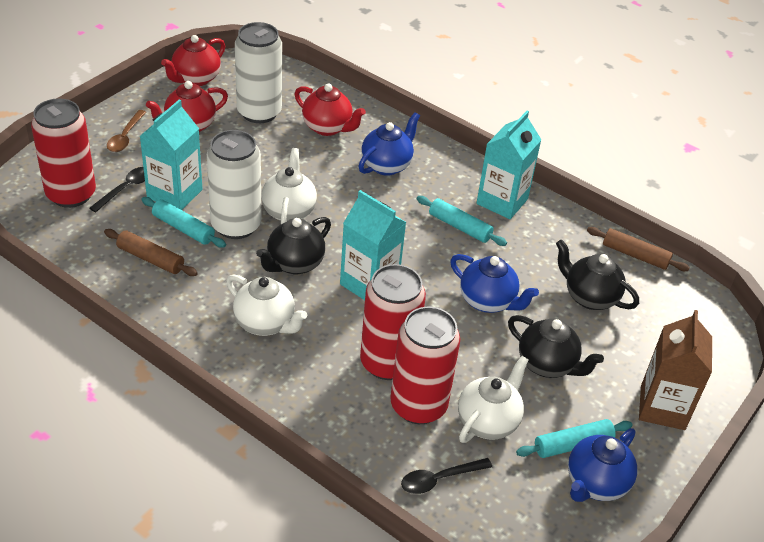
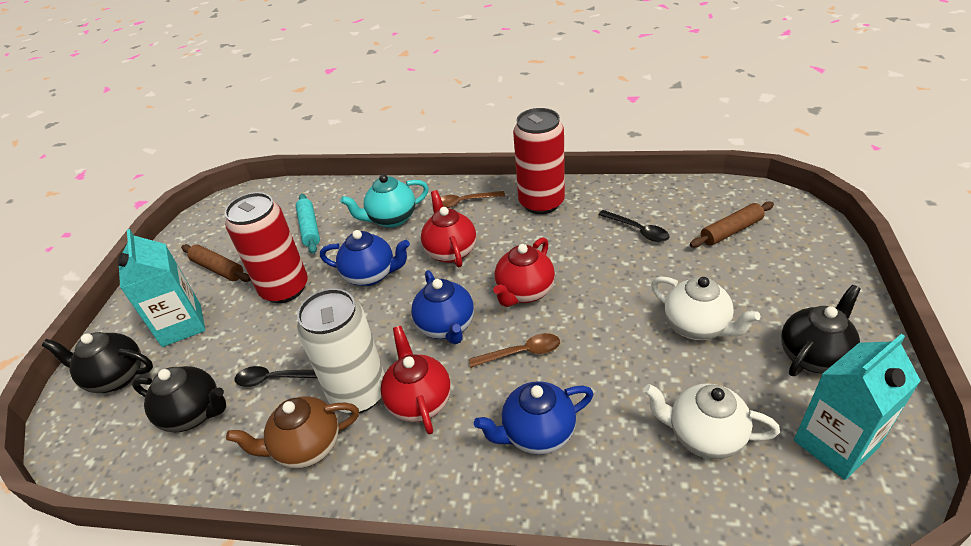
brown carton: 1 -> 0
brown spoon: 1 -> 2
brown teapot: 0 -> 1
red can: 3 -> 2
turquoise carton: 3 -> 2
turquoise rolling pin: 3 -> 1
turquoise teapot: 0 -> 1
white can: 2 -> 1
white teapot: 3 -> 2

